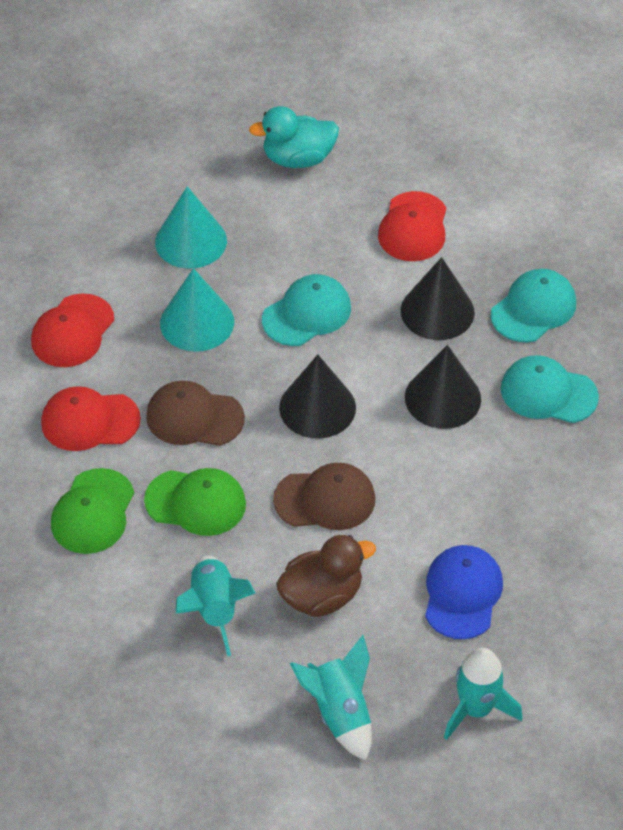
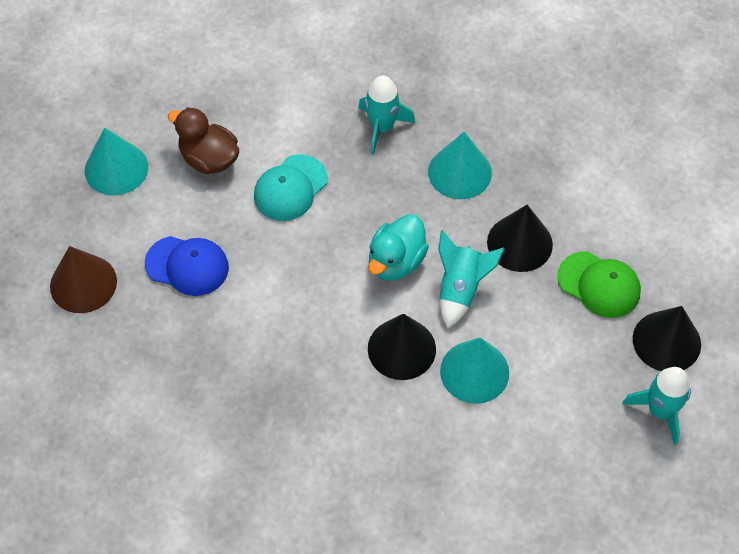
brown cap: 2 -> 0
brown cone: 0 -> 1
green cap: 2 -> 1
red cap: 3 -> 0
turquoise cap: 3 -> 1
turquoise cone: 2 -> 3

